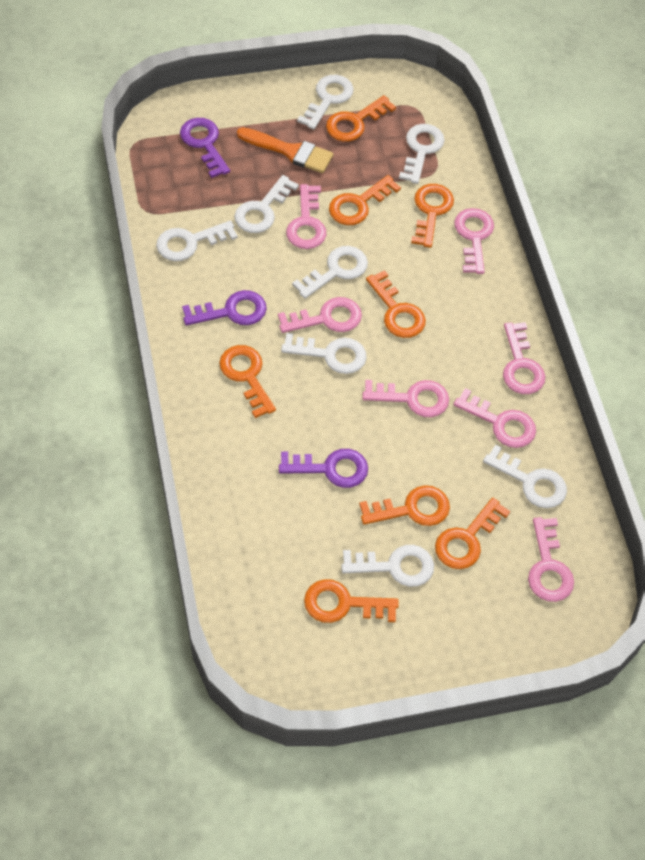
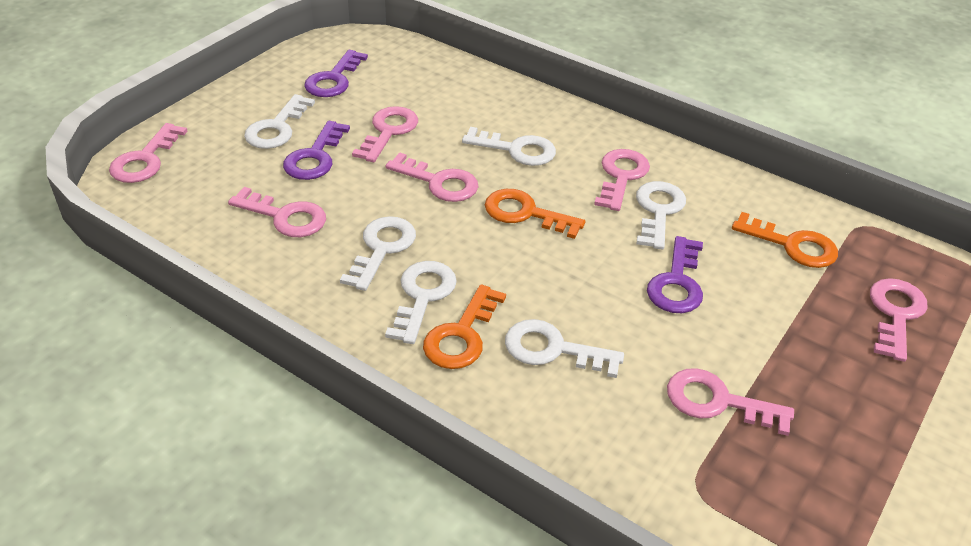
orange brush: 1 -> 0
orange key: 8 -> 3
white key: 8 -> 6

